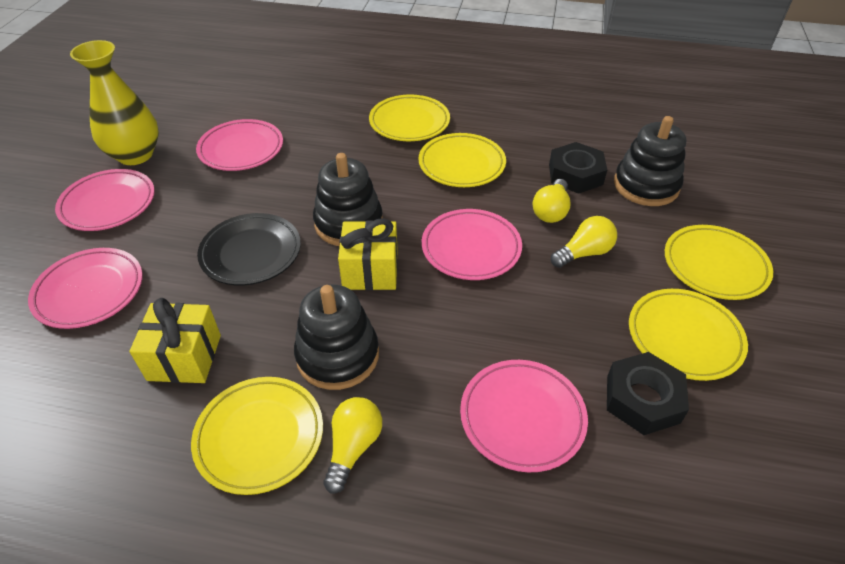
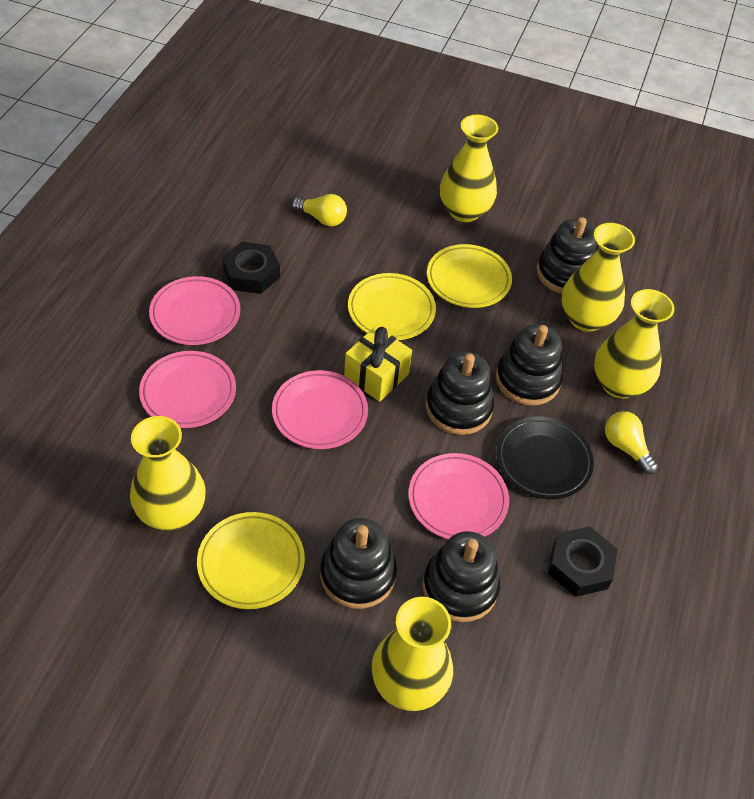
black stacking toy: 3 -> 5
pink plate: 5 -> 4
yellow gift: 2 -> 1
yellow light bulb: 3 -> 2
yellow plate: 5 -> 3
yellow vase: 1 -> 5

